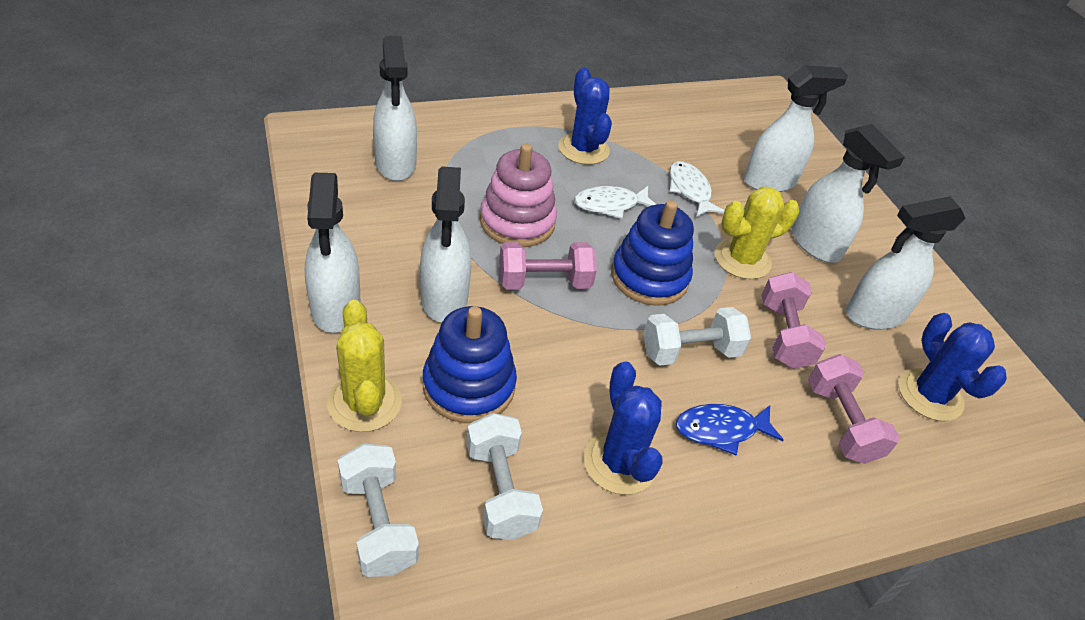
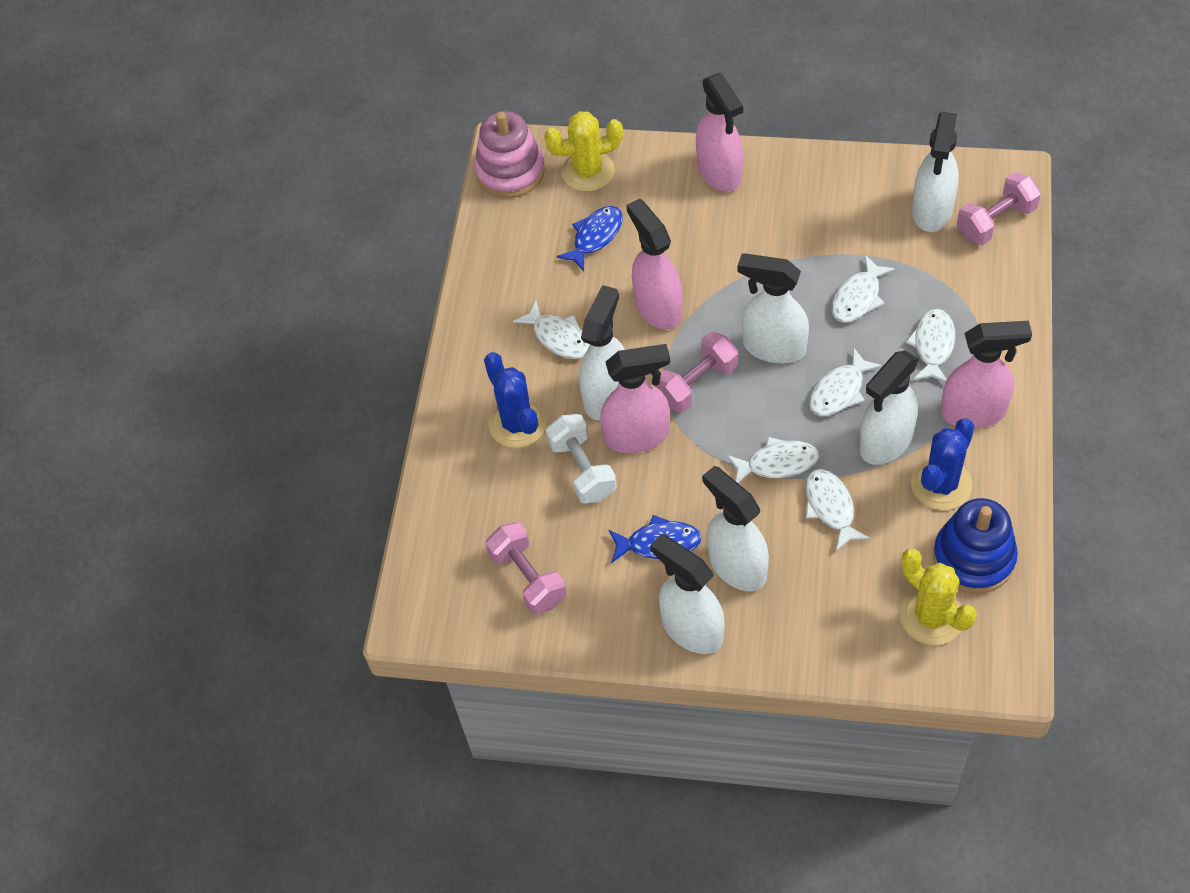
blue cactus: 3 -> 2
blue fish: 1 -> 2
blue stacking toy: 2 -> 1
pink spray bottle: 0 -> 4
white dumbbell: 3 -> 1
white fish: 2 -> 6

